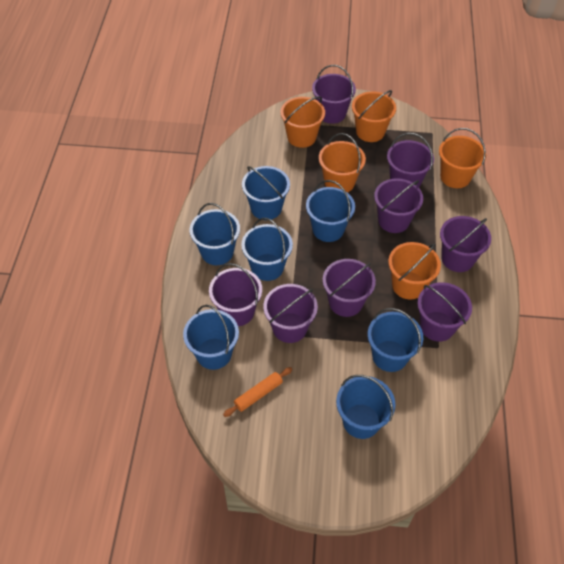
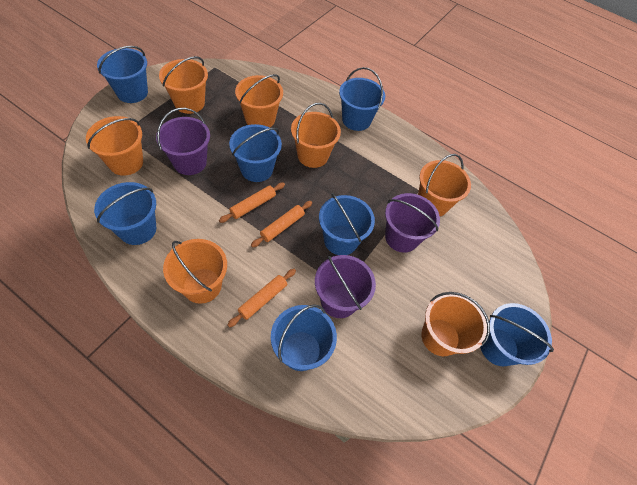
orange bucket: 5 -> 7
orange rolling pin: 1 -> 3
purple bucket: 8 -> 3

